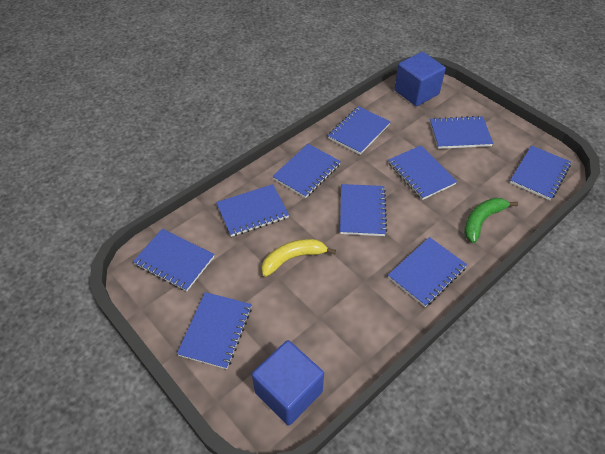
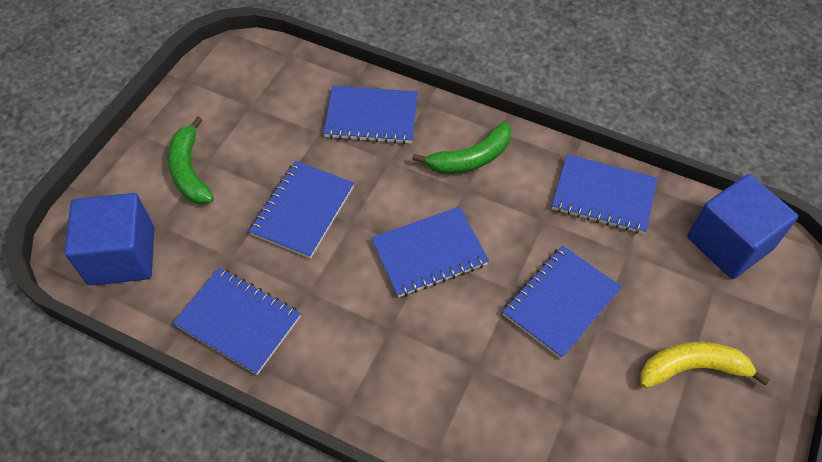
blue notebook: 10 -> 6
green banana: 1 -> 2

